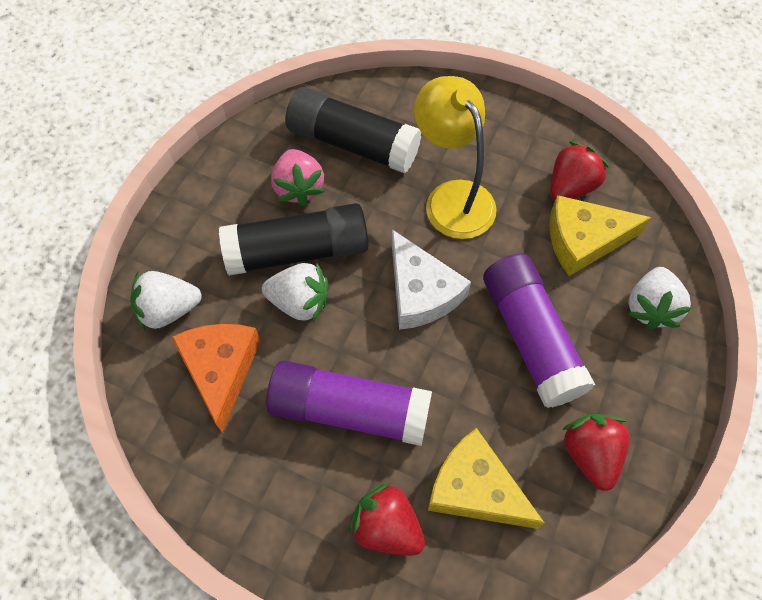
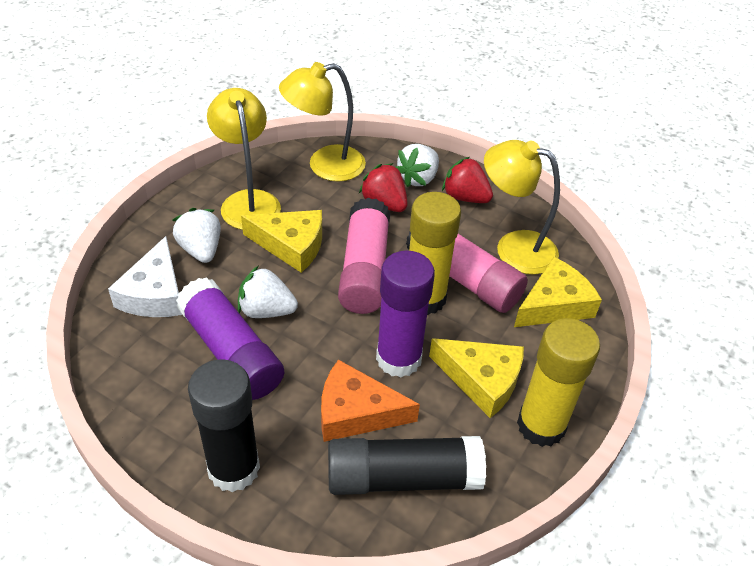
pink glue stick: 0 -> 2
pink strawberry: 1 -> 0
red strawberry: 3 -> 2
yellow cheese: 2 -> 3
yellow glue stick: 0 -> 2
yellow lamp: 1 -> 3

